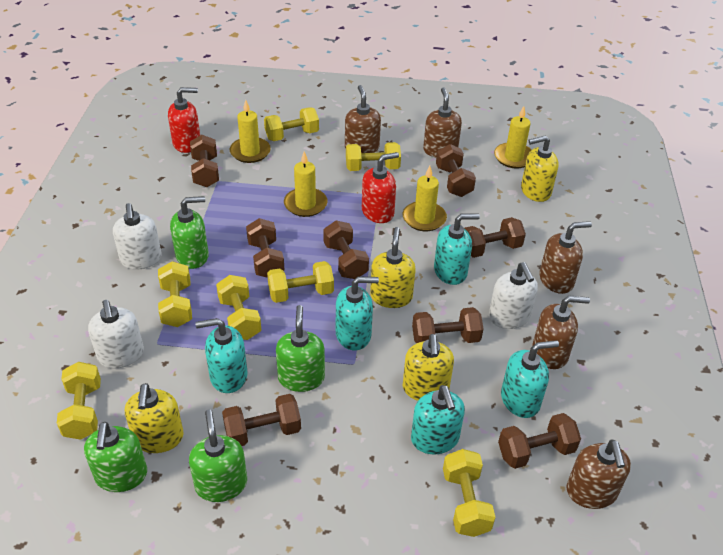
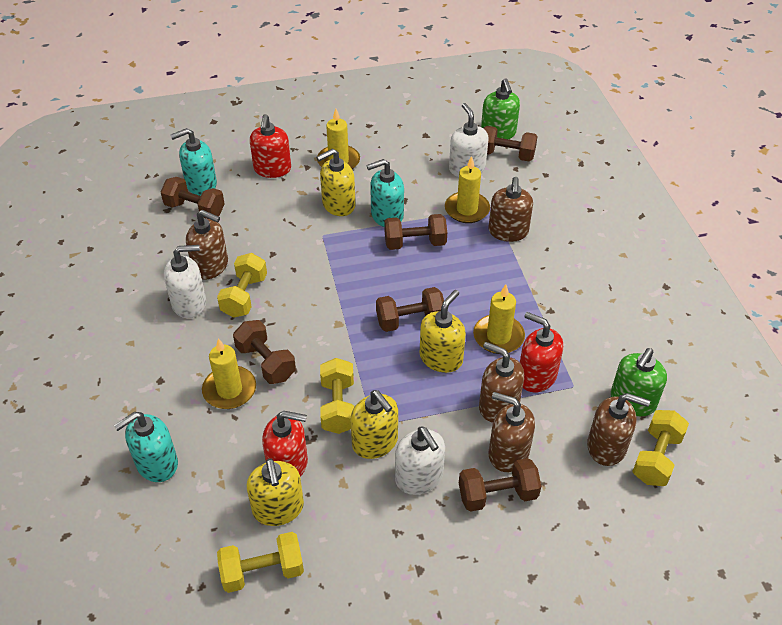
brown dumbbell: 8 -> 6
green soap dispenser: 4 -> 2
red soap dispenser: 2 -> 3
turquoise soap dispenser: 5 -> 3
yellow dumbbell: 7 -> 4

